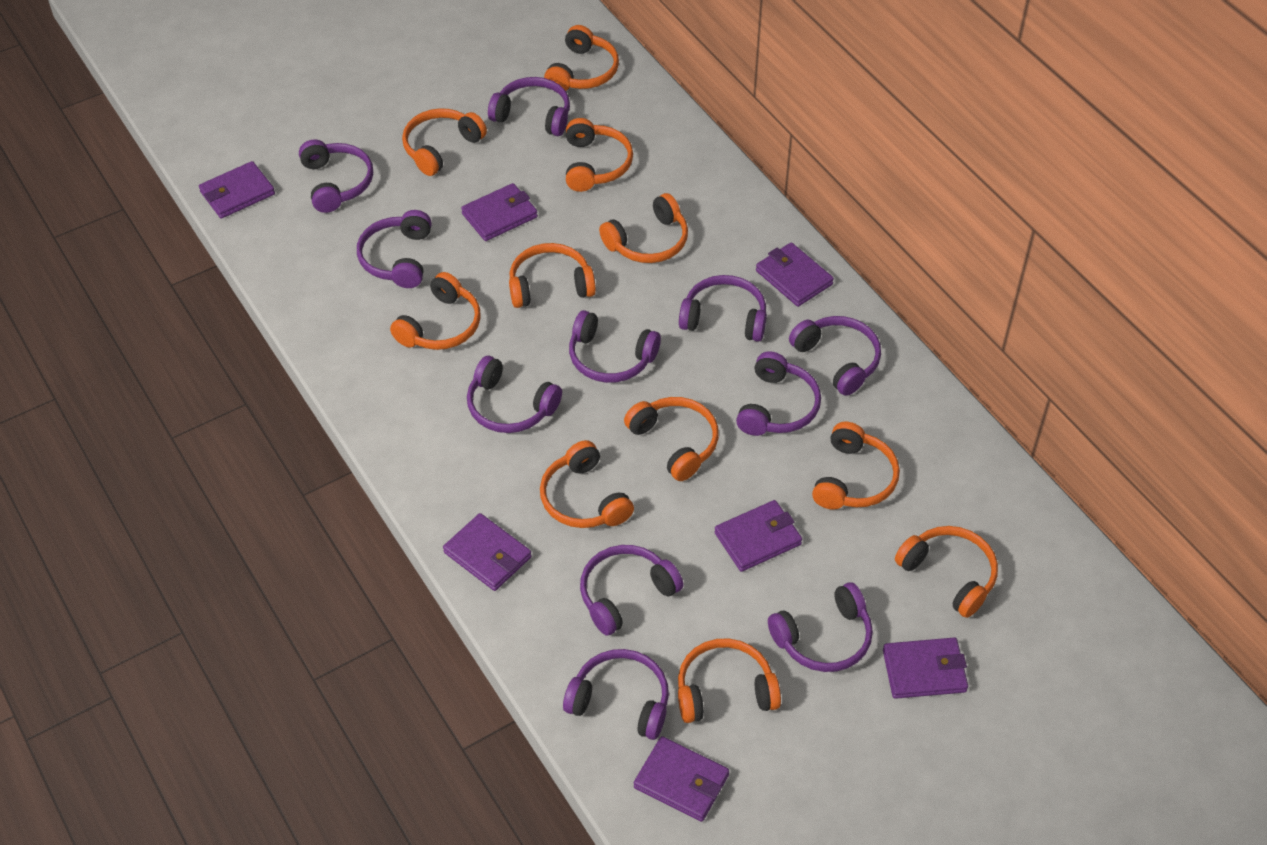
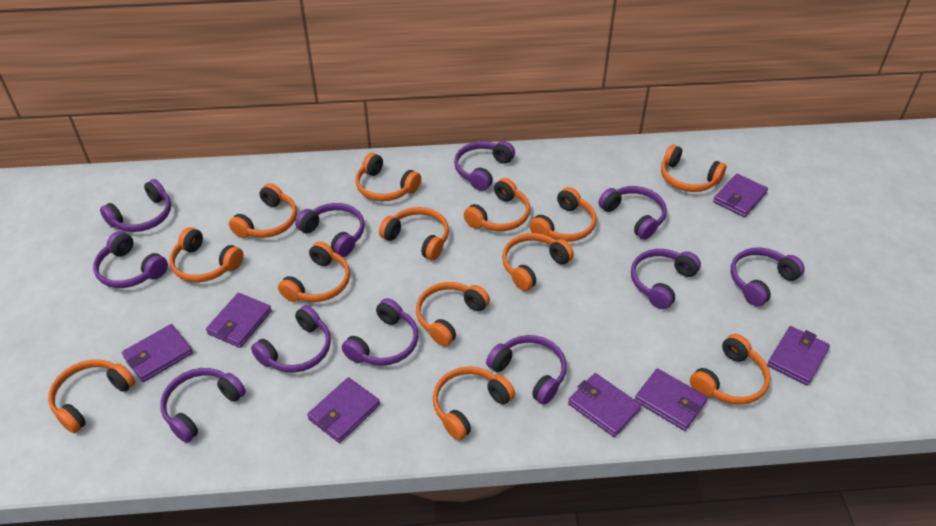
orange headphones: 11 -> 13

